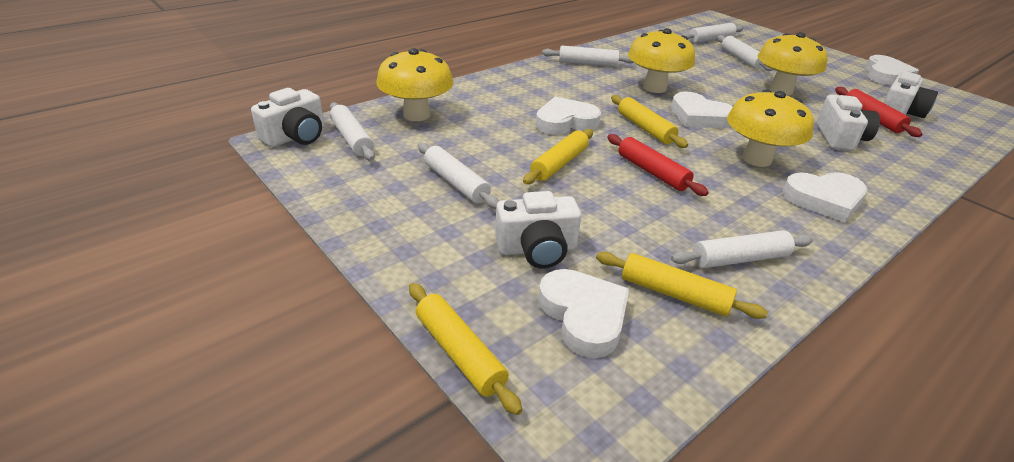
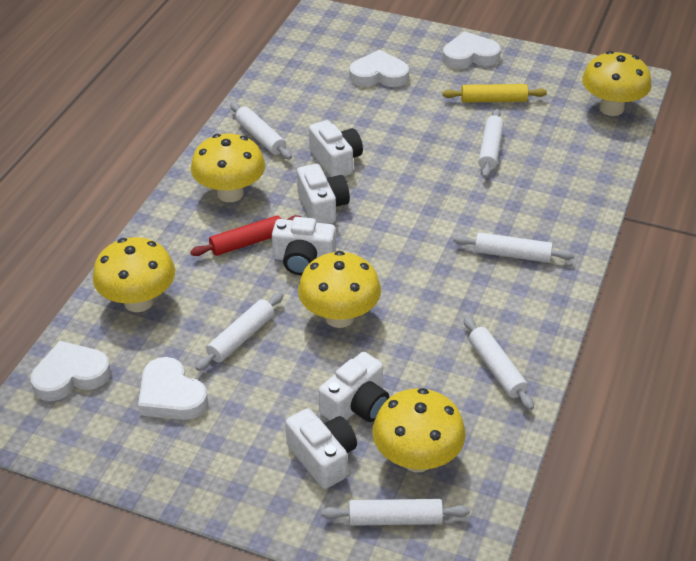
red rolling pin: 2 -> 1
white camera: 4 -> 5
white heart: 5 -> 4
yellow mushroom: 4 -> 5
yellow rolling pin: 4 -> 1

